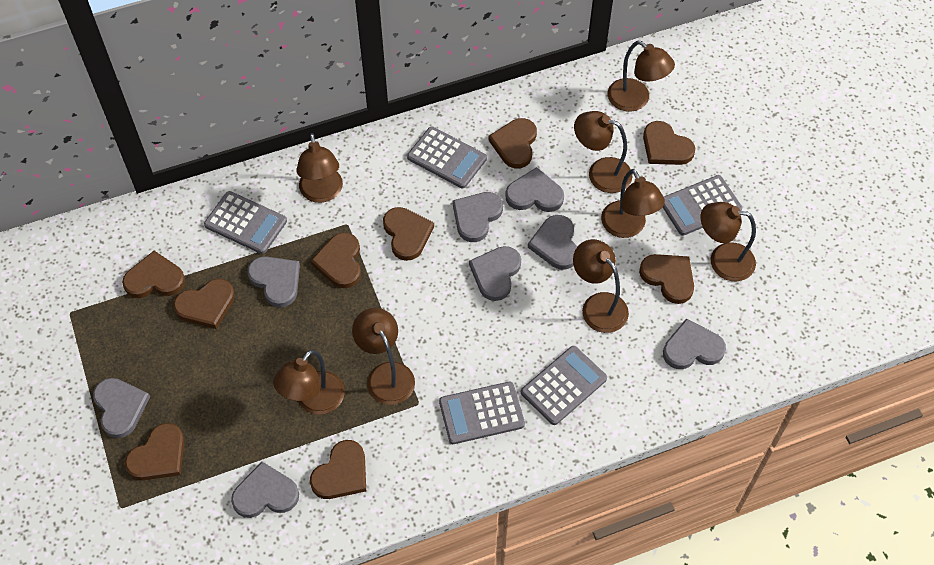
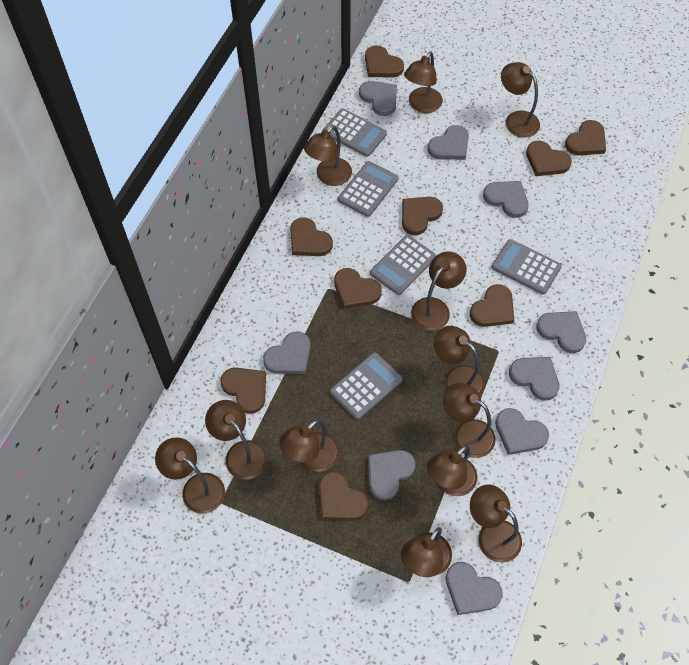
brown lamp: 8 -> 12
grey heart: 8 -> 9

